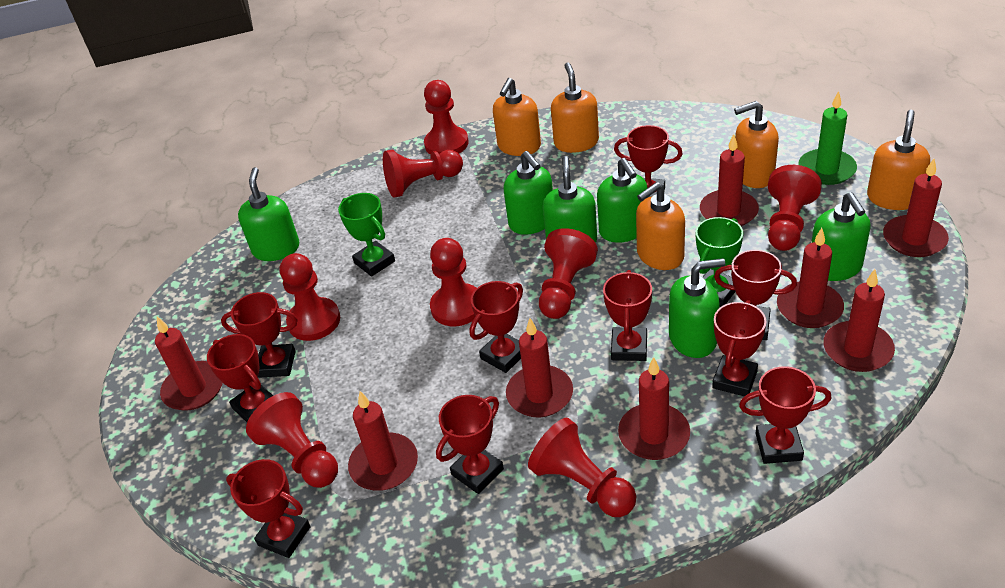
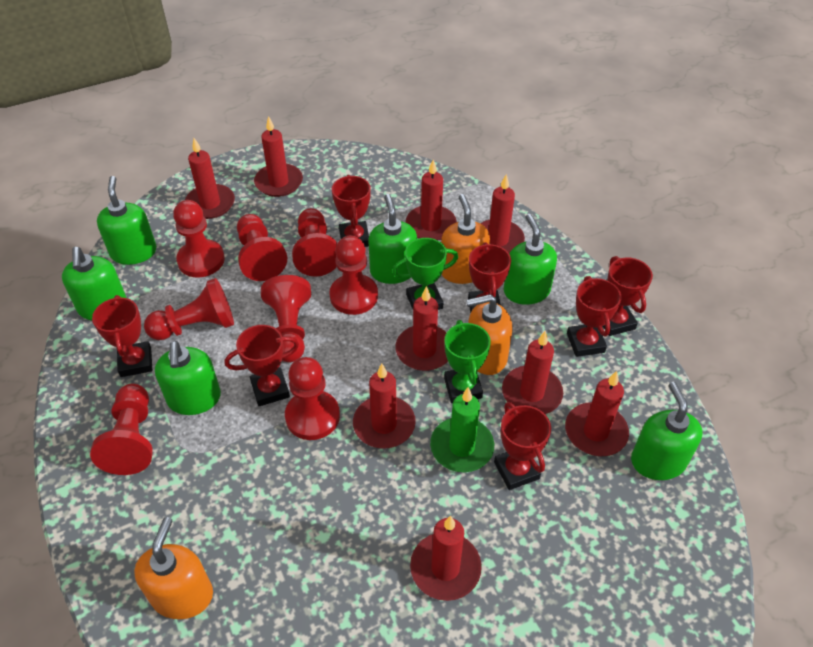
orange soap dispenser: 5 -> 3
red candle: 8 -> 9
red trophy: 10 -> 7

